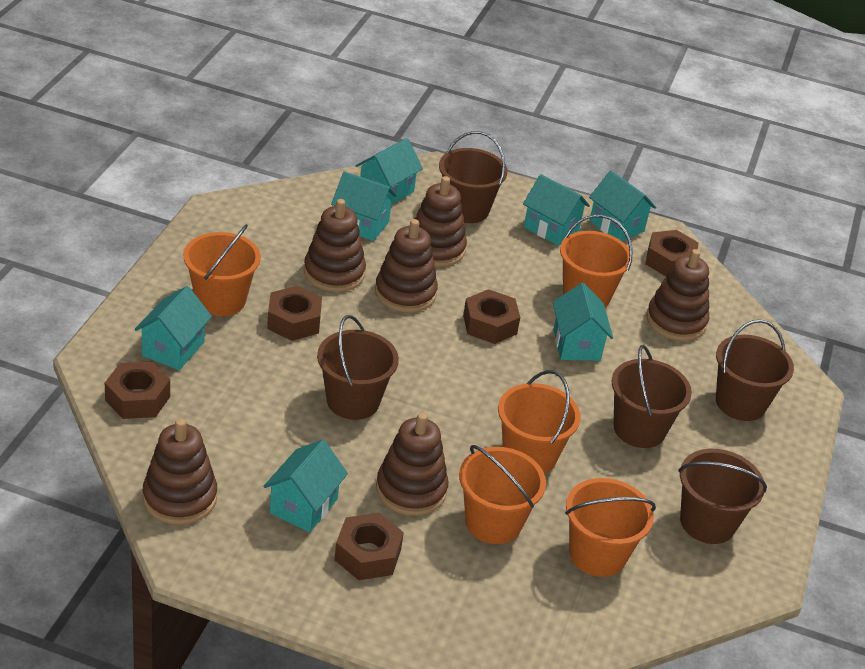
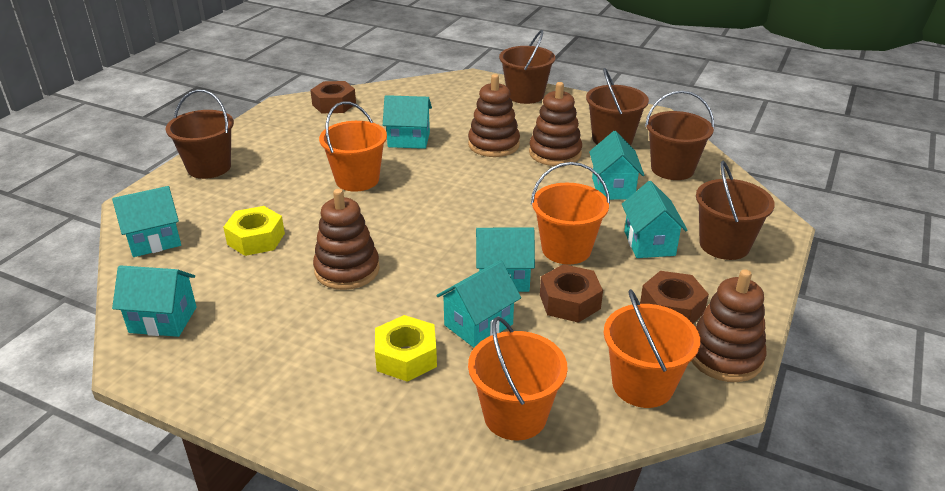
brown nut: 5 -> 3
brown stacking toy: 6 -> 4
orange bucket: 5 -> 4
yellow nut: 0 -> 2

